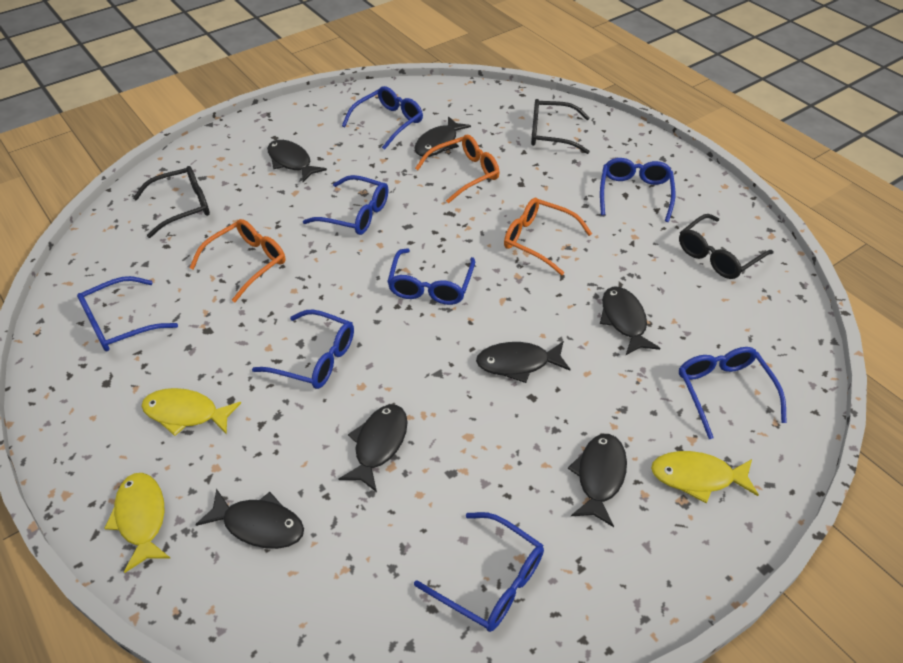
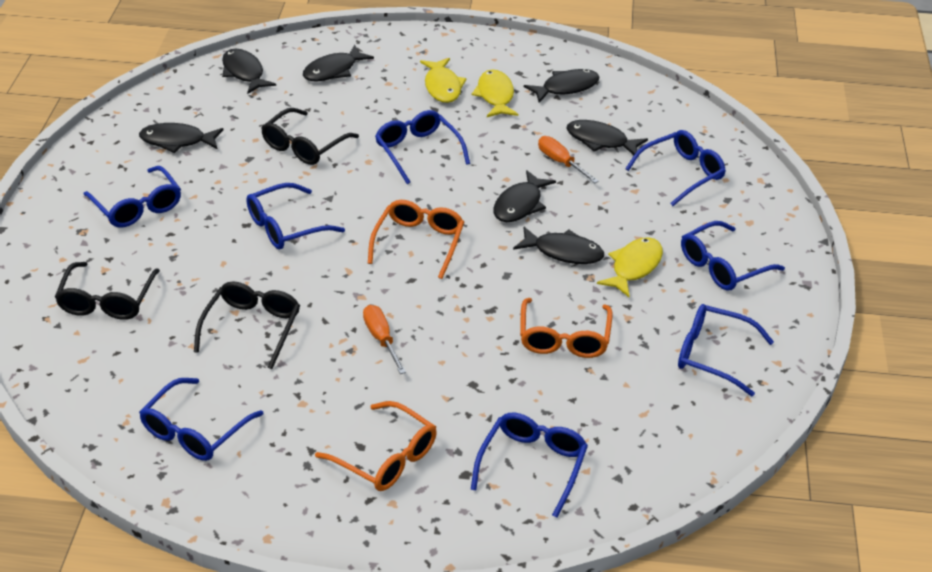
orange screwdriver: 0 -> 2

